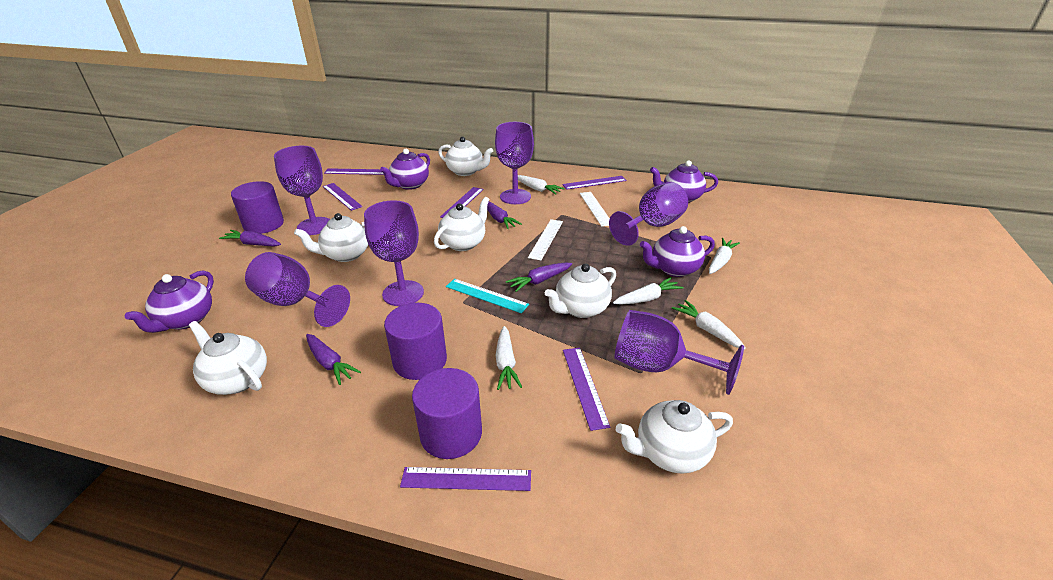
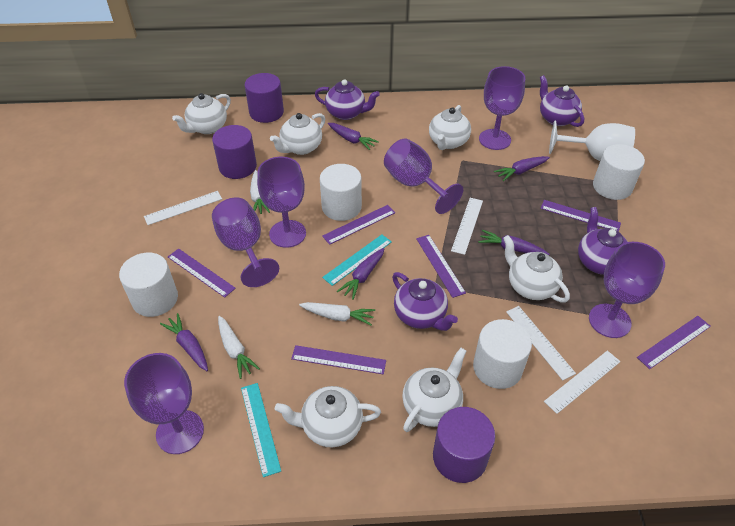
purple carrot: 4 -> 5
turquoise ruler: 1 -> 2
white carrot: 5 -> 3
white cylinder: 0 -> 4
white goblet: 0 -> 1
white ruler: 2 -> 4

